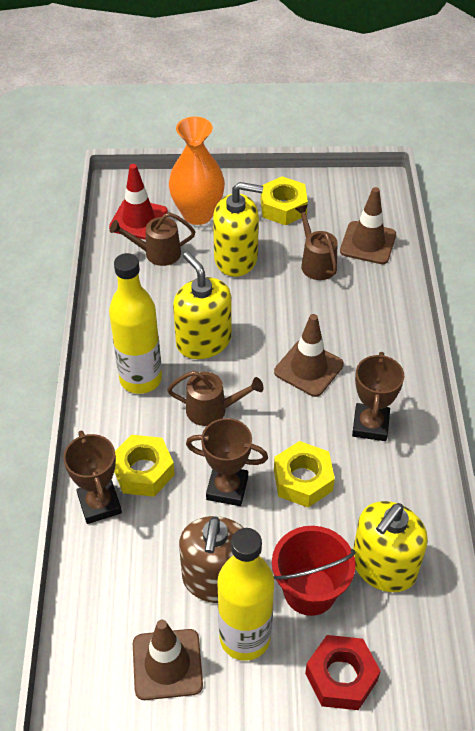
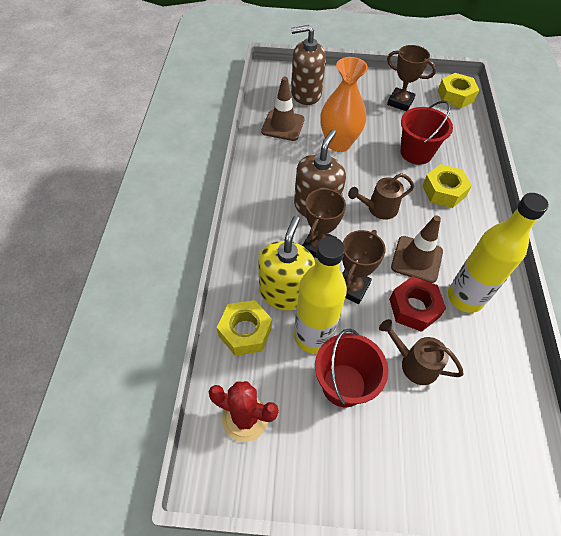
brown soap dispenser: 1 -> 2
brown traffic cone: 3 -> 2
brown watering can: 3 -> 2
red bucket: 1 -> 2
red cactus: 0 -> 1
red traffic cone: 1 -> 0
yellow soap dispenser: 3 -> 1

